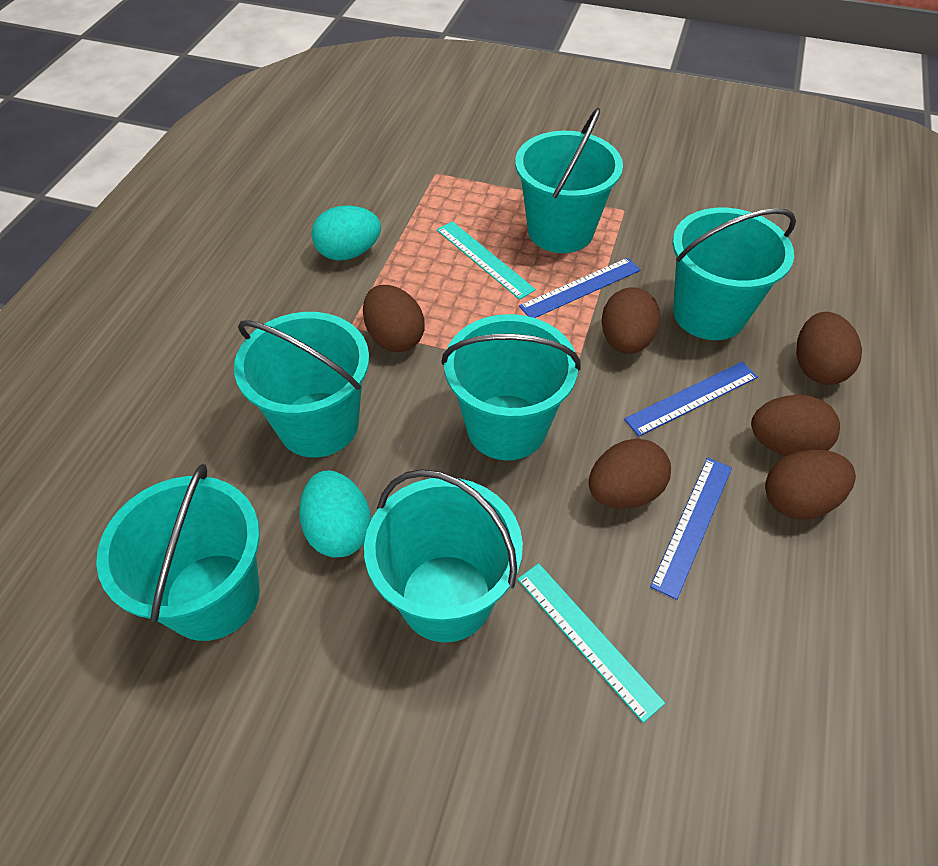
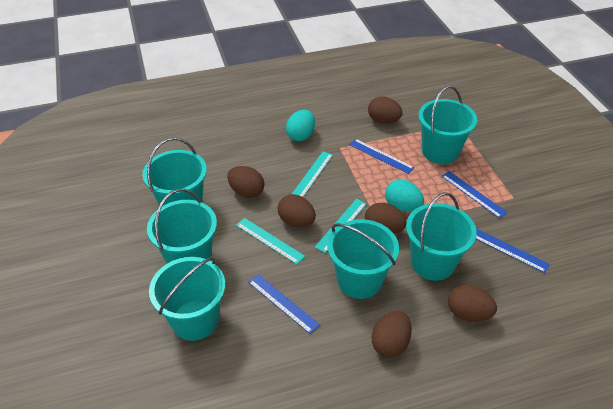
blue ruler: 3 -> 4
turquoise ruler: 2 -> 3

